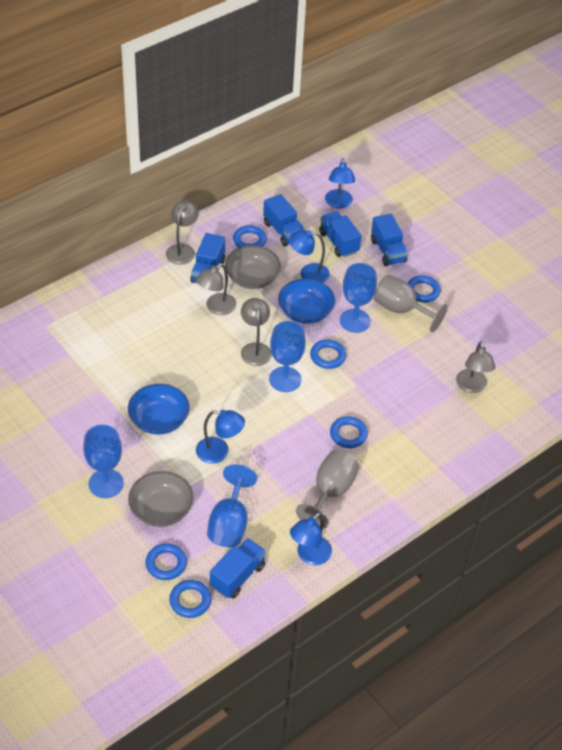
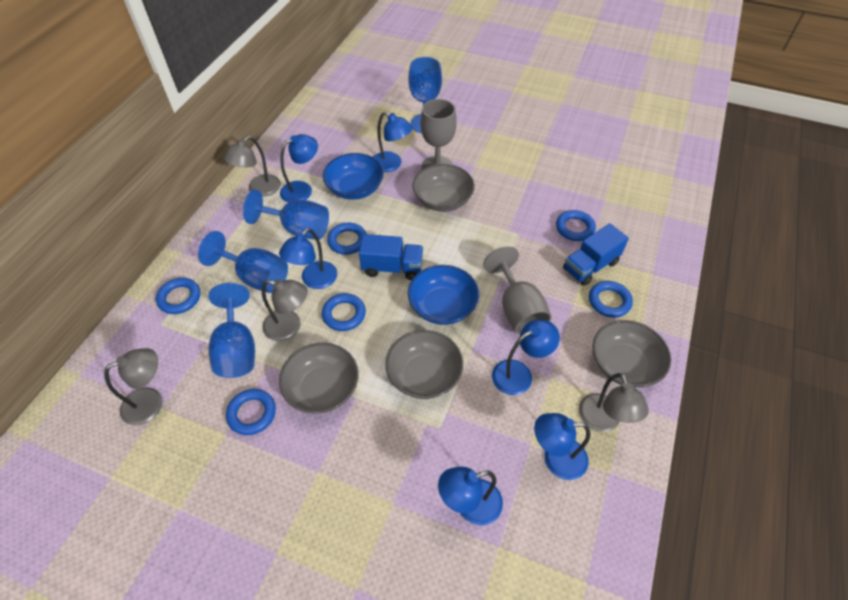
blue lamp: 4 -> 6
blue truck: 5 -> 2
grey bowl: 2 -> 4

